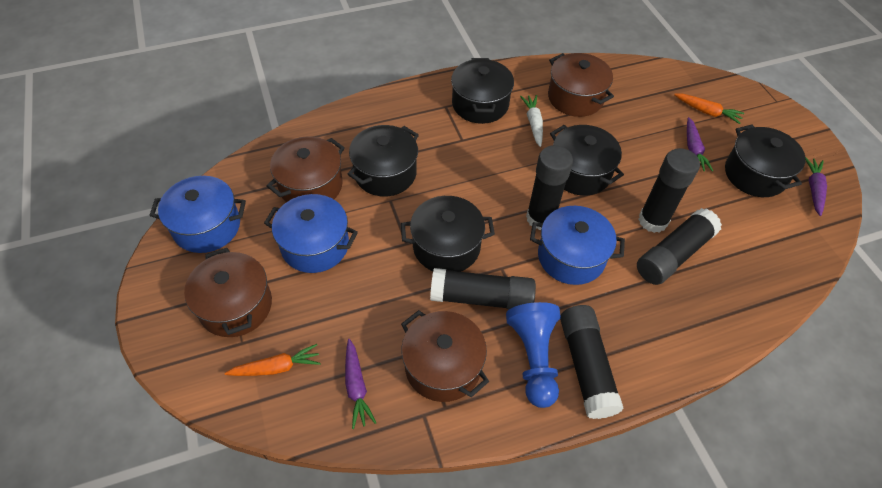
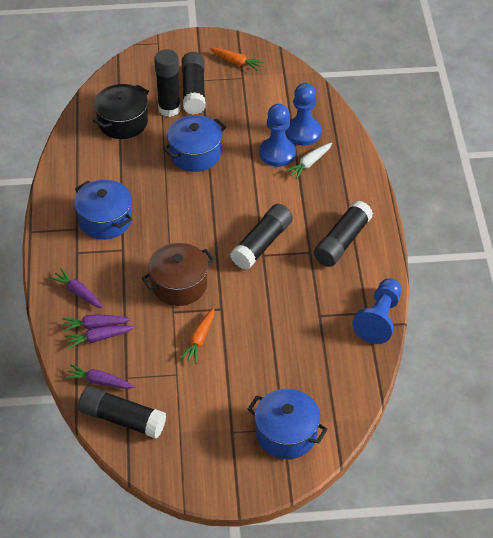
black pot: 5 -> 1
blue pawn: 1 -> 3
brown pot: 4 -> 1
purple carrot: 3 -> 4

